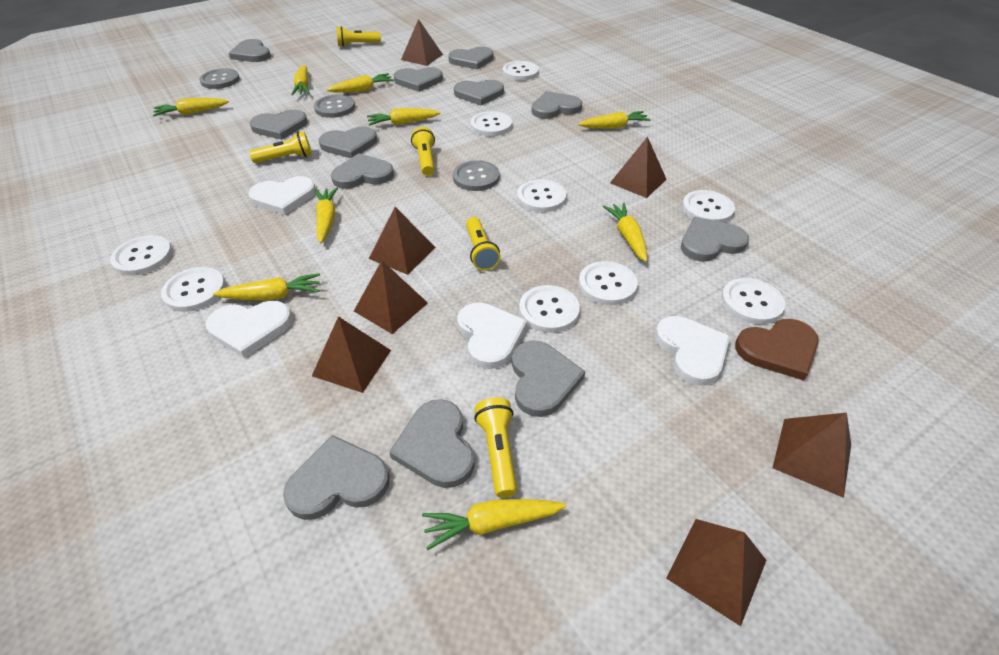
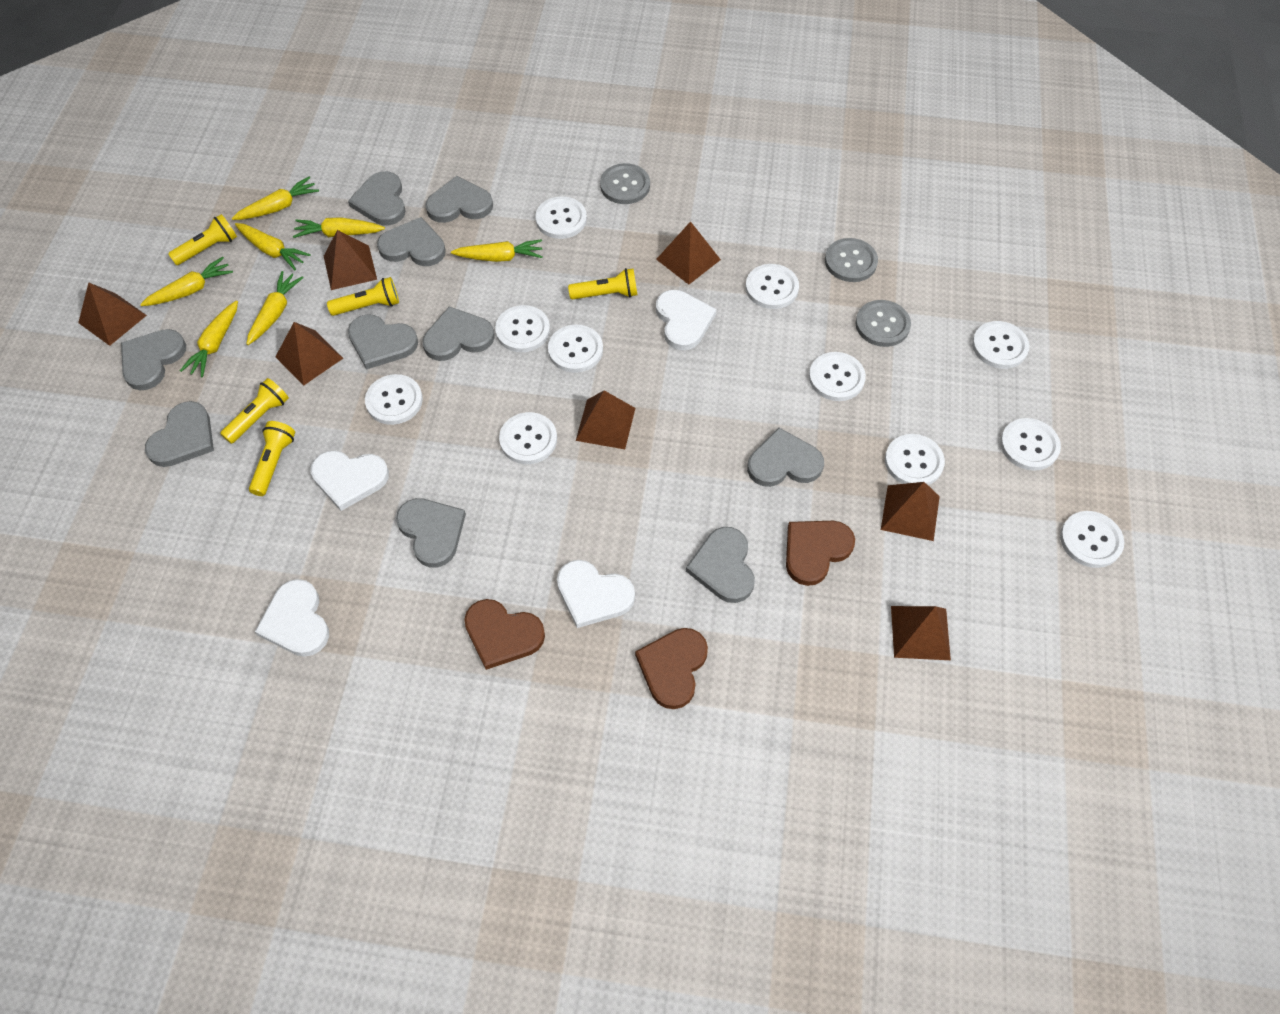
brown heart: 1 -> 3
grey heart: 12 -> 10
white button: 9 -> 11
yellow carrot: 9 -> 7

